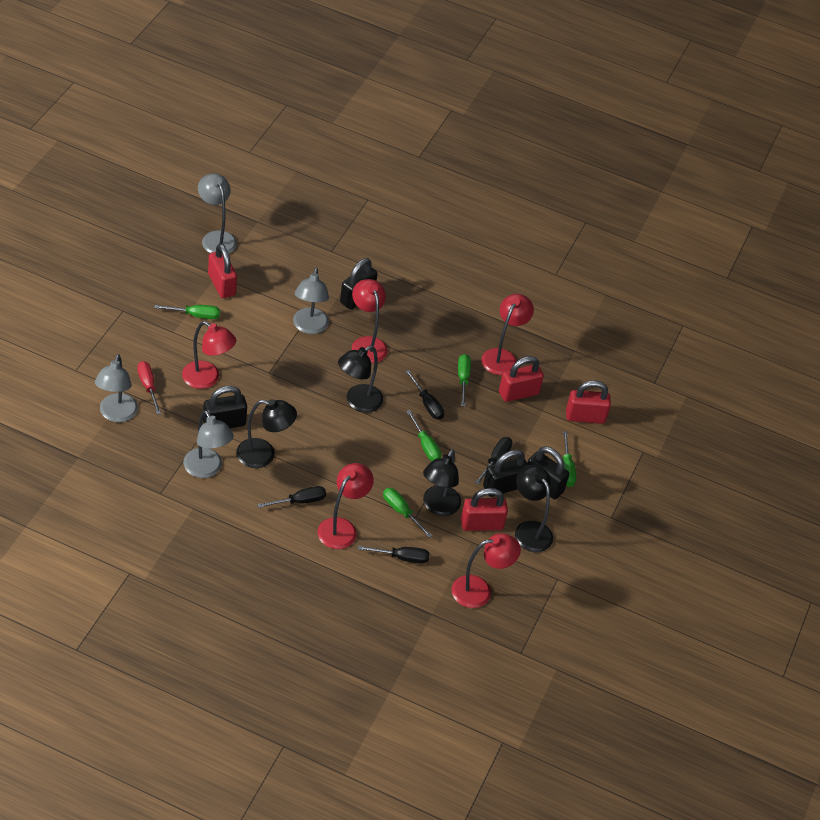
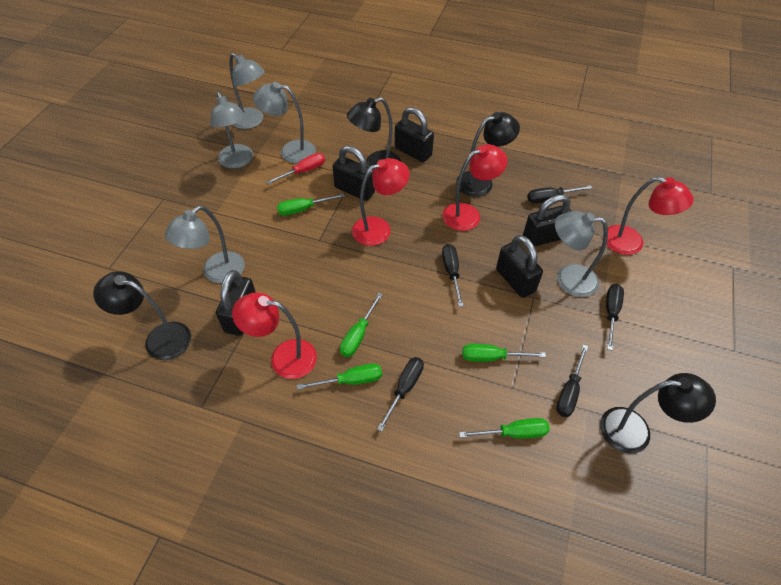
black padlock: 4 -> 5
black screwdriver: 4 -> 5
grey lamp: 4 -> 5
red lamp: 5 -> 4
red padlock: 4 -> 0

